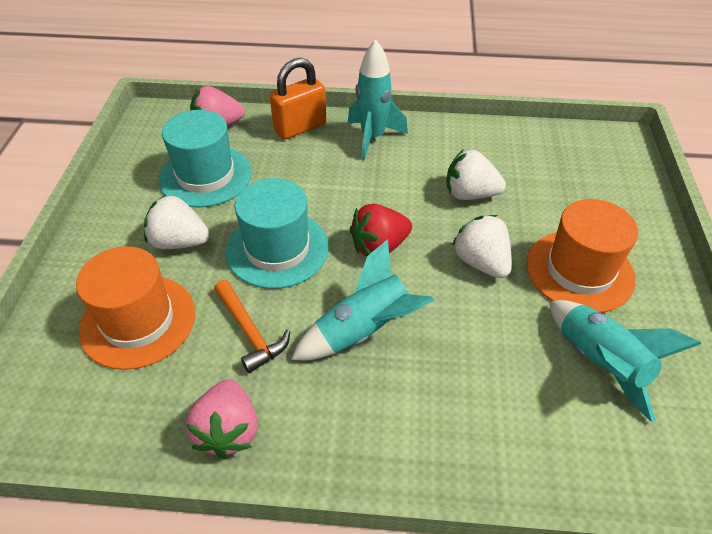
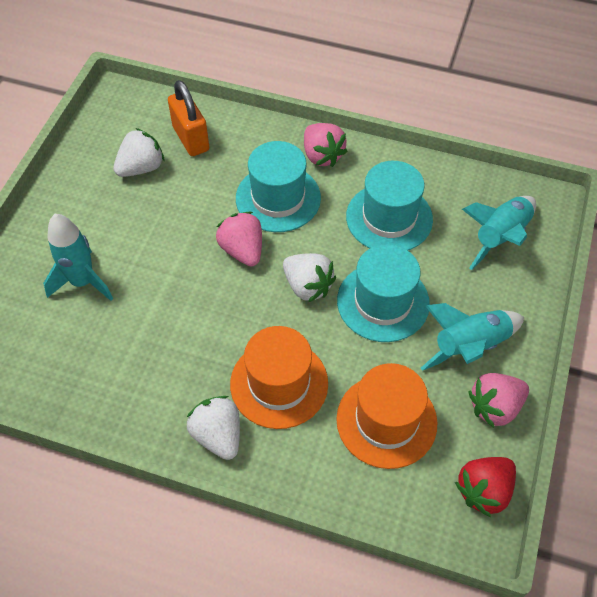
orange hammer: 1 -> 0
pink strawberry: 2 -> 3
turquoise hat: 2 -> 3

